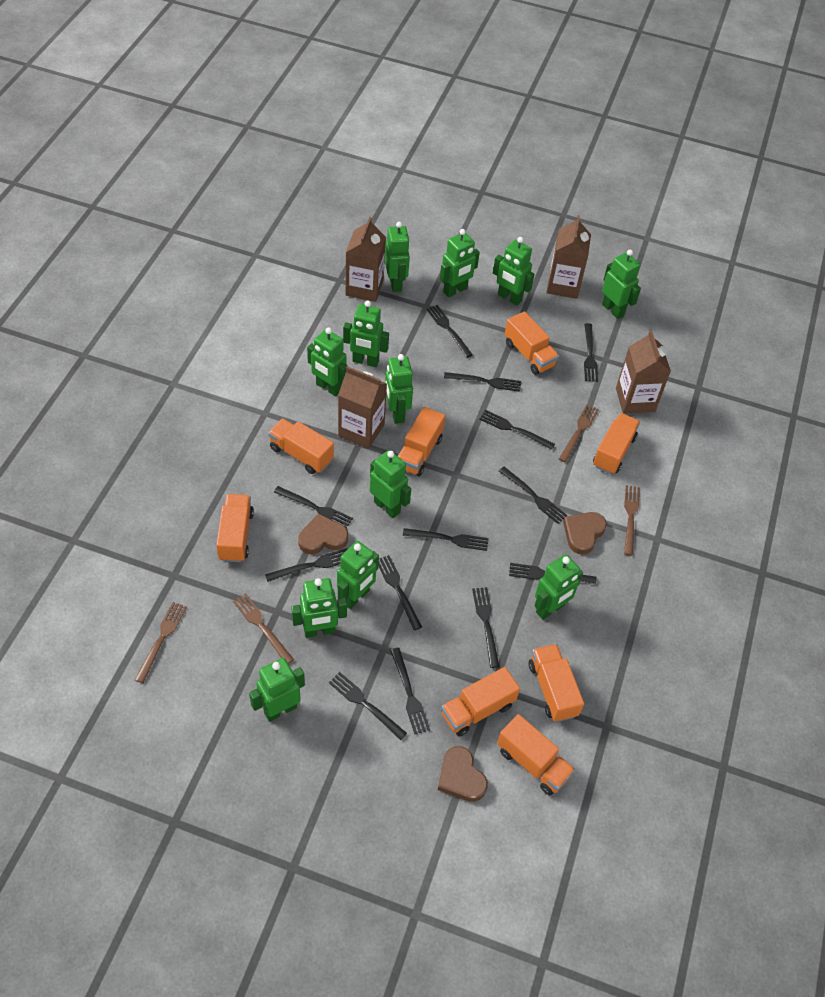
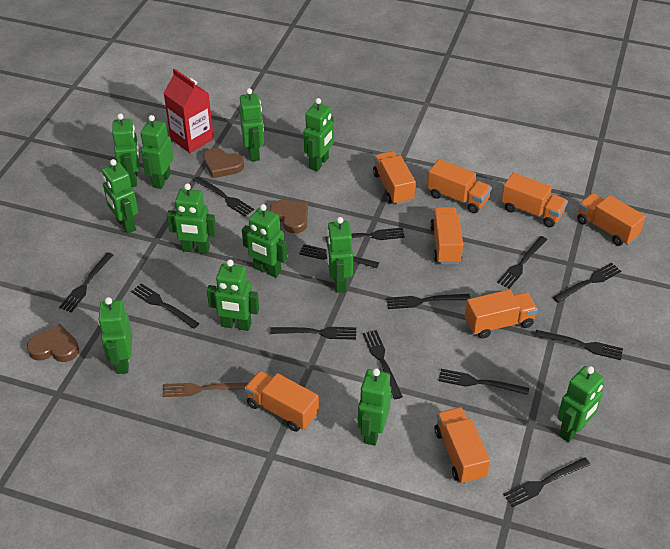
brown carton: 4 -> 0
brown fork: 4 -> 1
red carton: 0 -> 1

